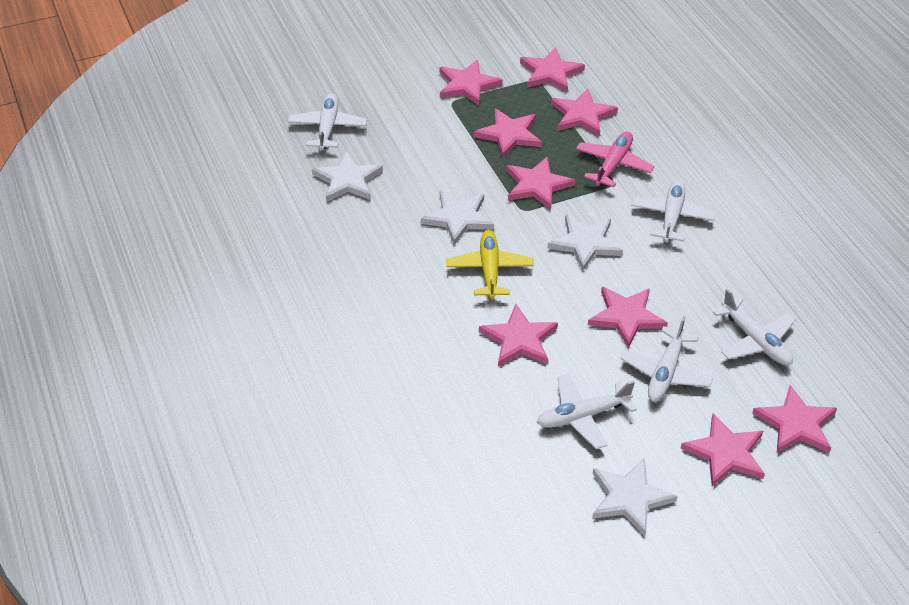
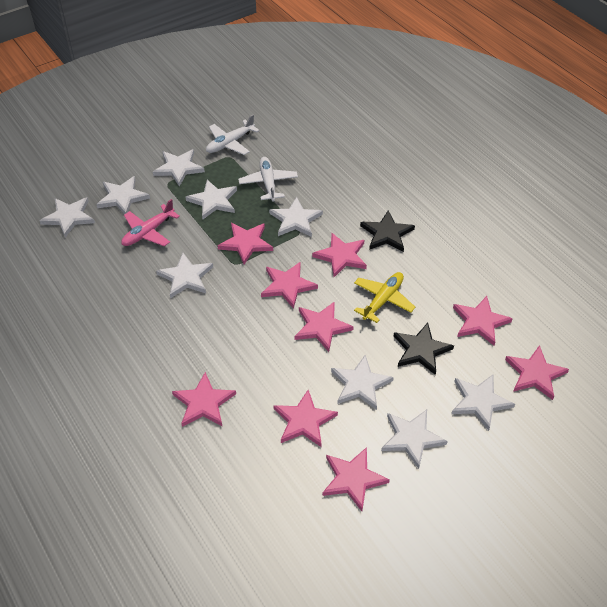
black star: 0 -> 2
white plane: 5 -> 2
white star: 4 -> 9

